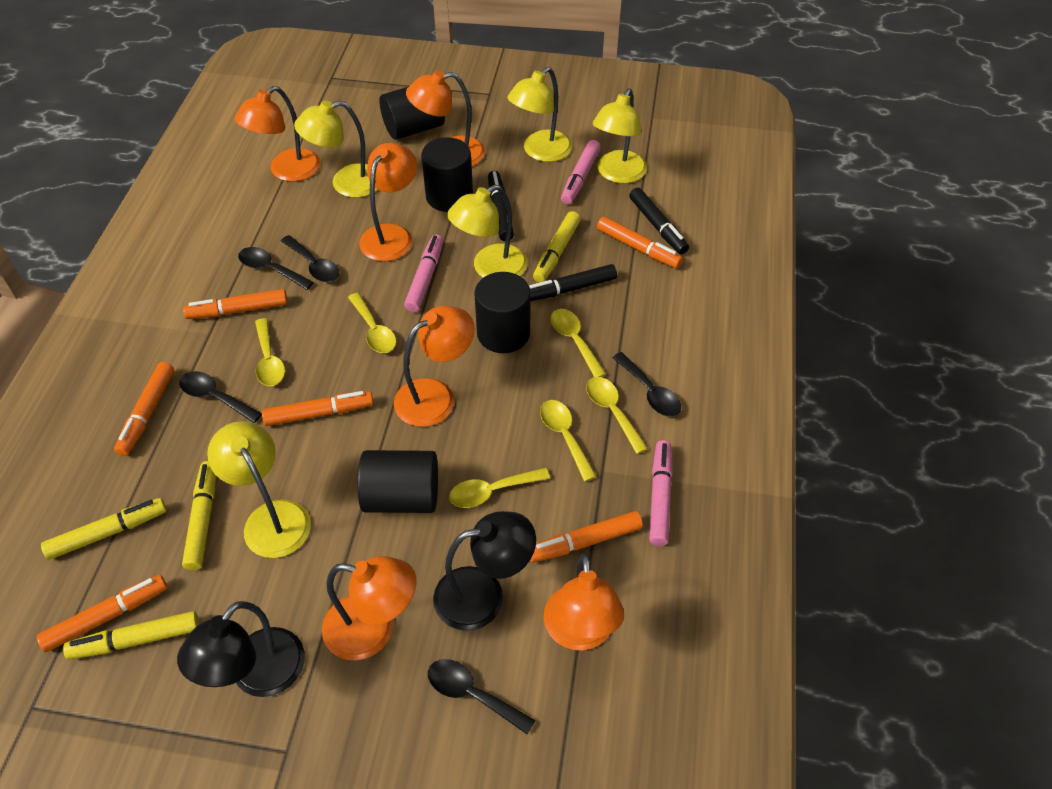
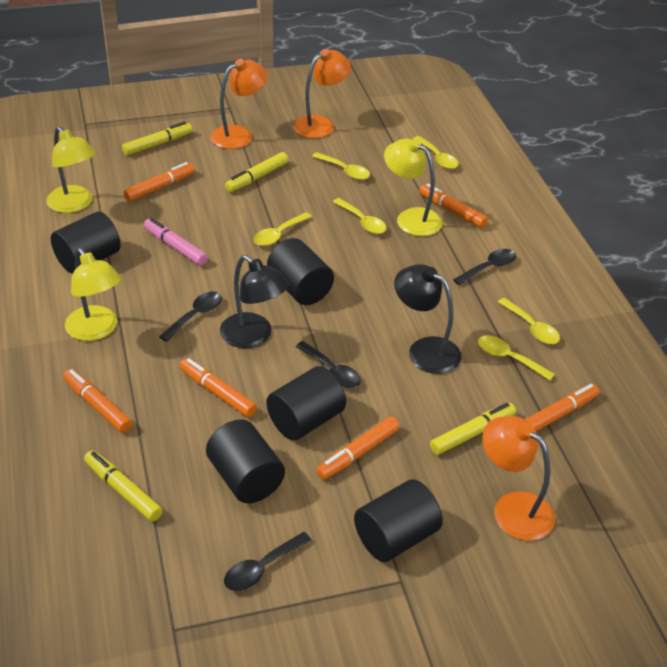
black cylinder: 4 -> 5
black marker: 3 -> 0
black spoon: 5 -> 4
orange lamp: 6 -> 3
pink marker: 3 -> 1
yellow lamp: 5 -> 3

